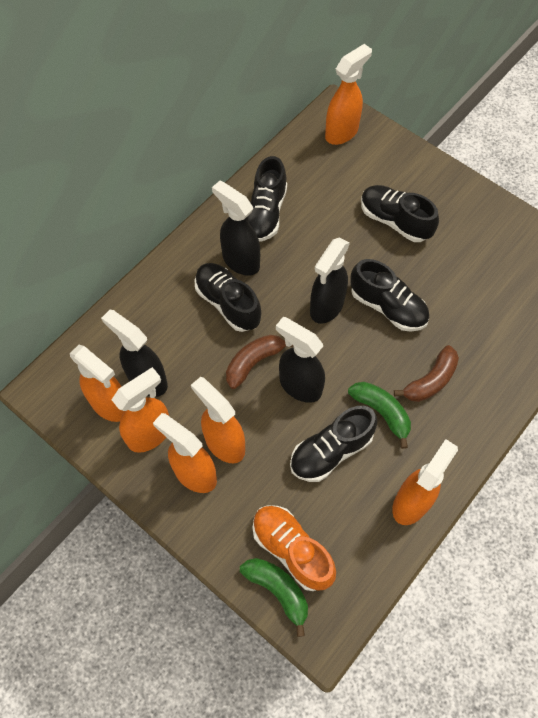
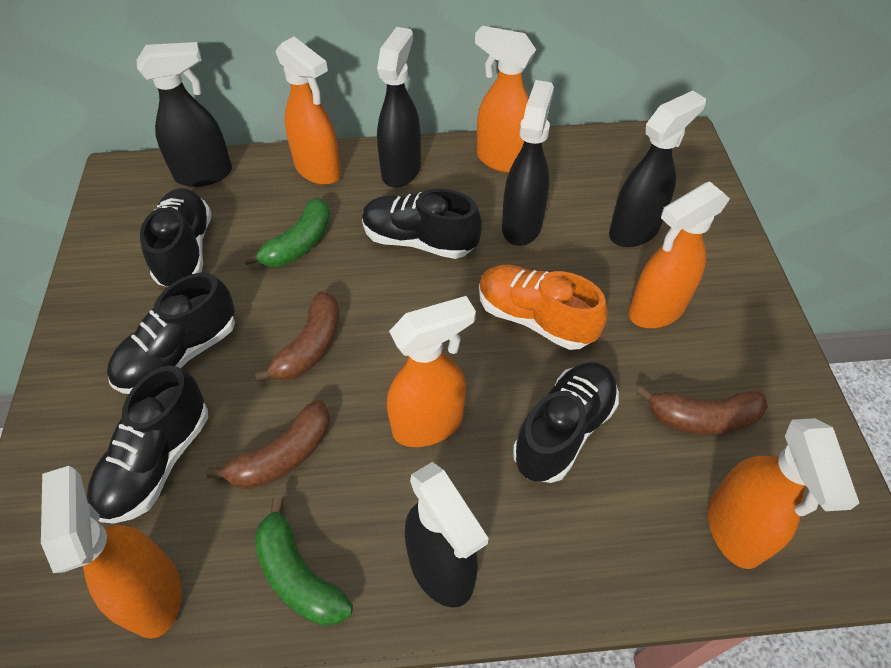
black spray bottle: 4 -> 5
brown banana: 2 -> 3

